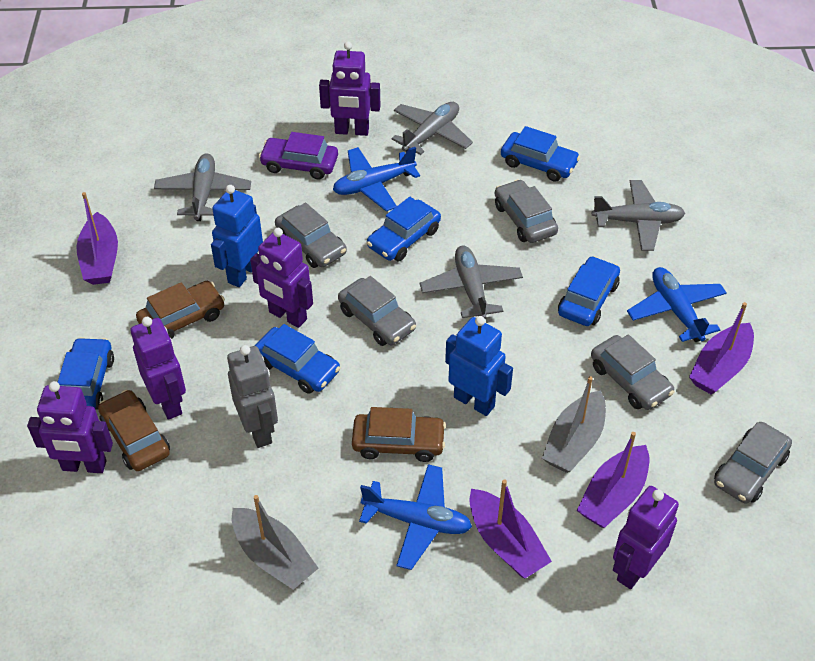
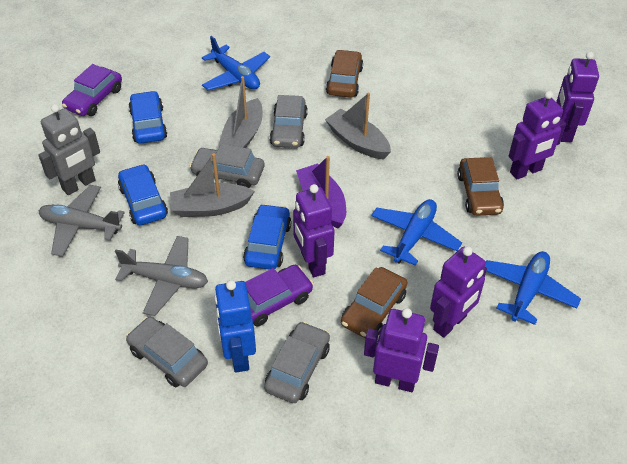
blue car: 5 -> 3
blue robot: 2 -> 1
grey boat: 2 -> 3
grey car: 5 -> 4
grey plane: 4 -> 2
purple boat: 4 -> 1
purple car: 1 -> 2

